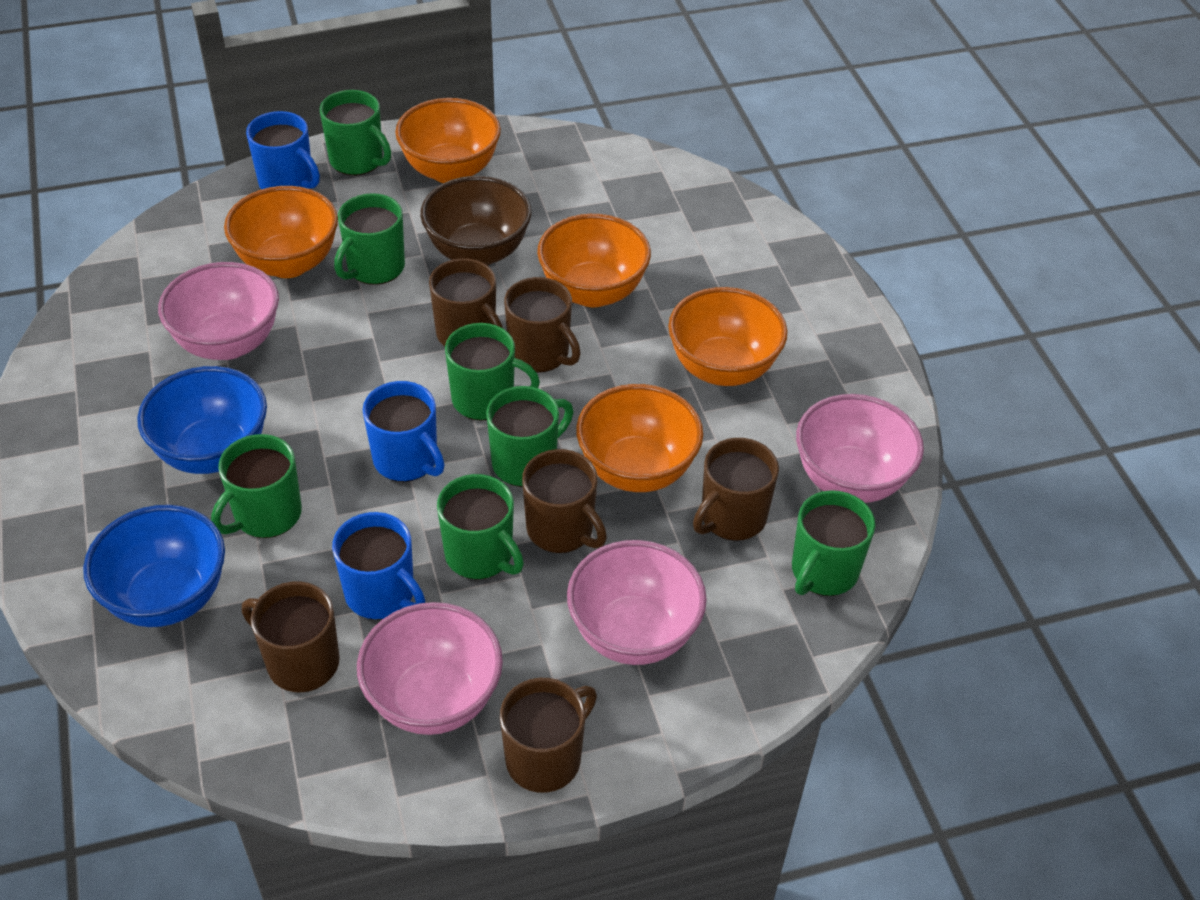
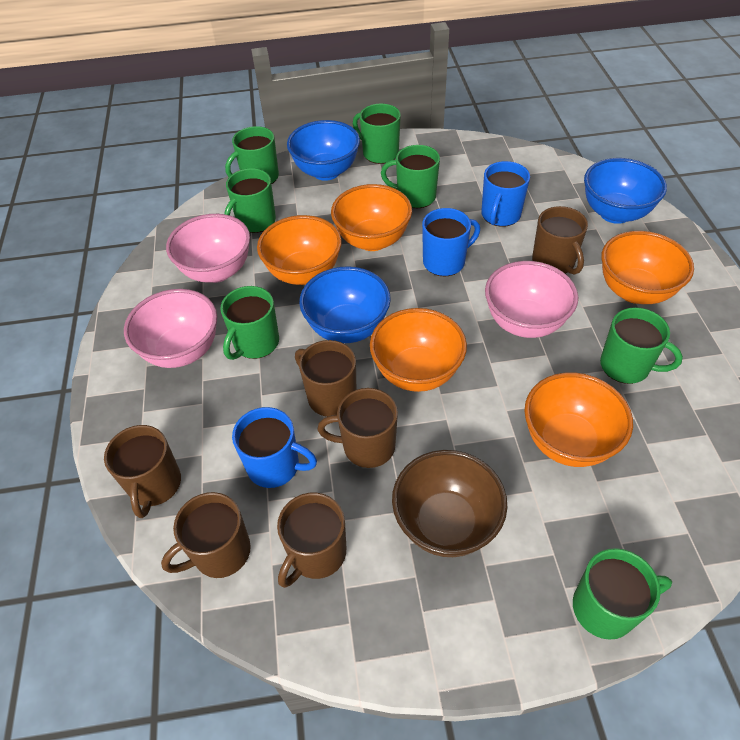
blue bowl: 2 -> 3
pink bowl: 4 -> 3

